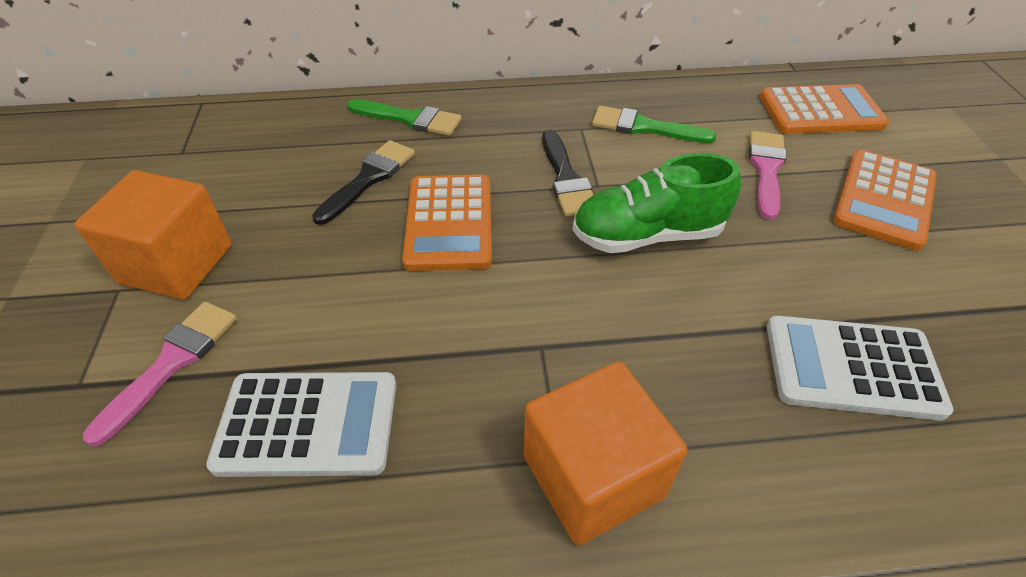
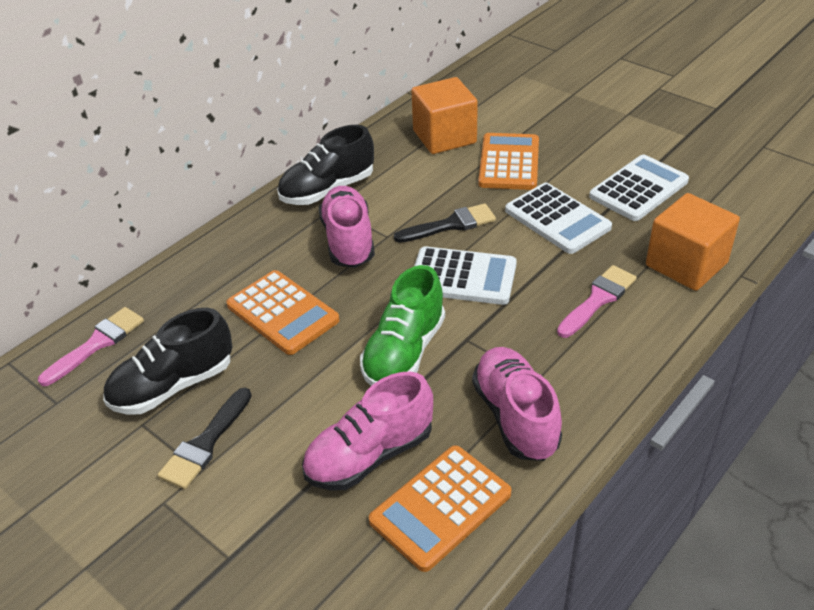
black shoe: 0 -> 2
green brush: 2 -> 0
pink shoe: 0 -> 3
white calculator: 2 -> 3

